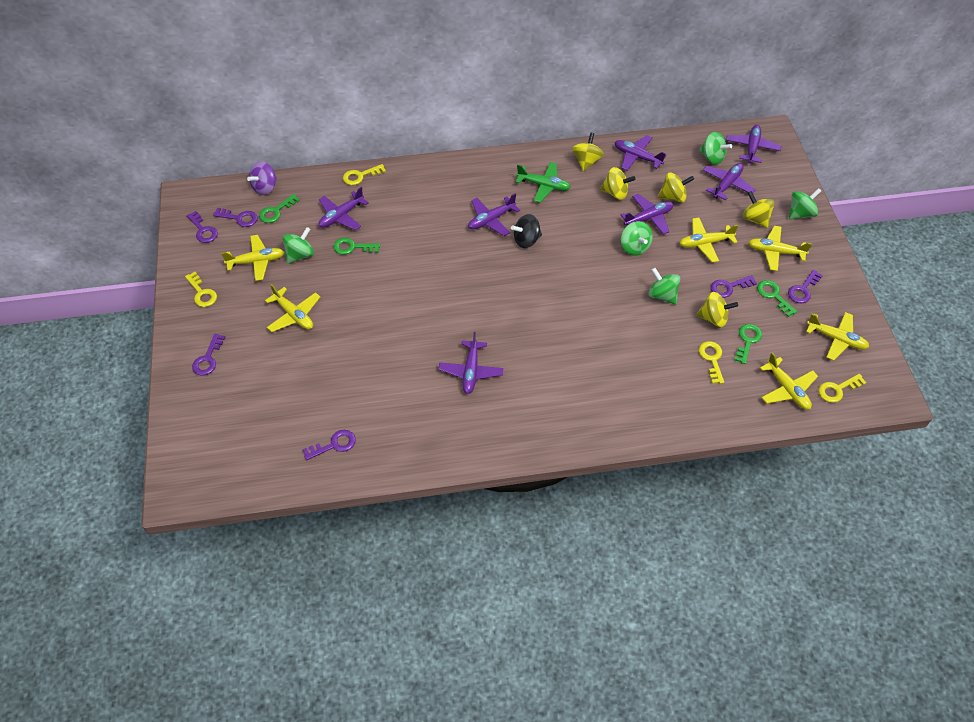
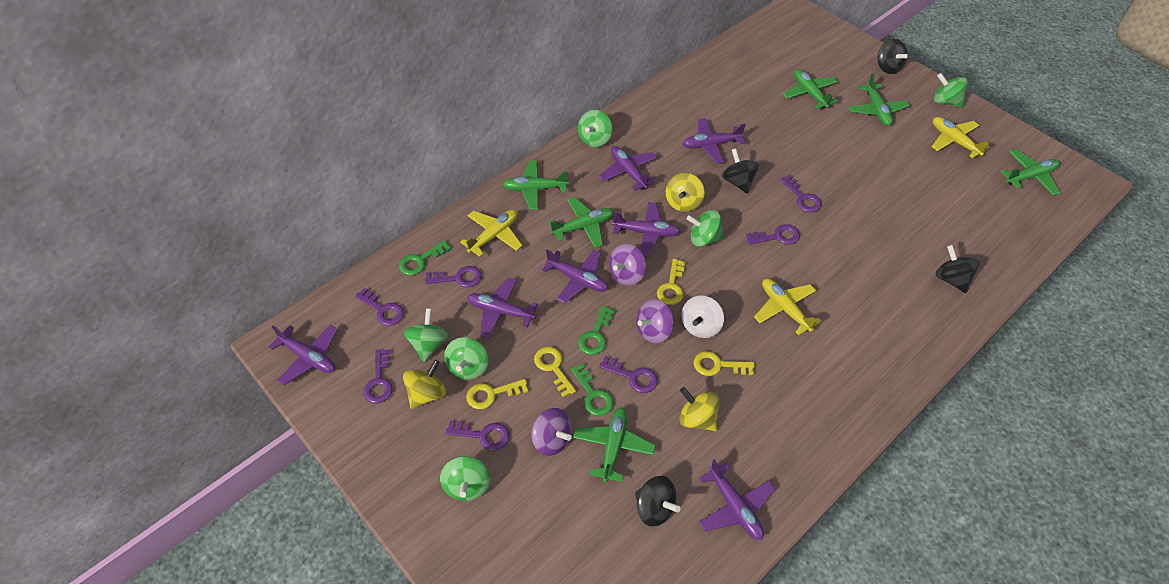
black spinning top: 1 -> 4
green key: 4 -> 3
green plane: 1 -> 6
green spinning top: 5 -> 6
purple key: 6 -> 7
purple spinning top: 1 -> 3
white spinning top: 0 -> 1
yellow plane: 6 -> 3
yellow spinning top: 5 -> 3

